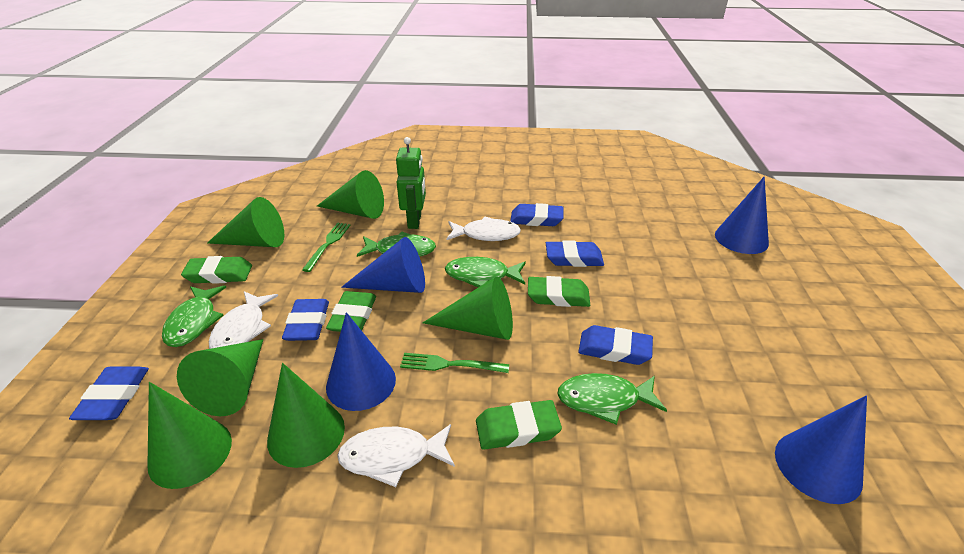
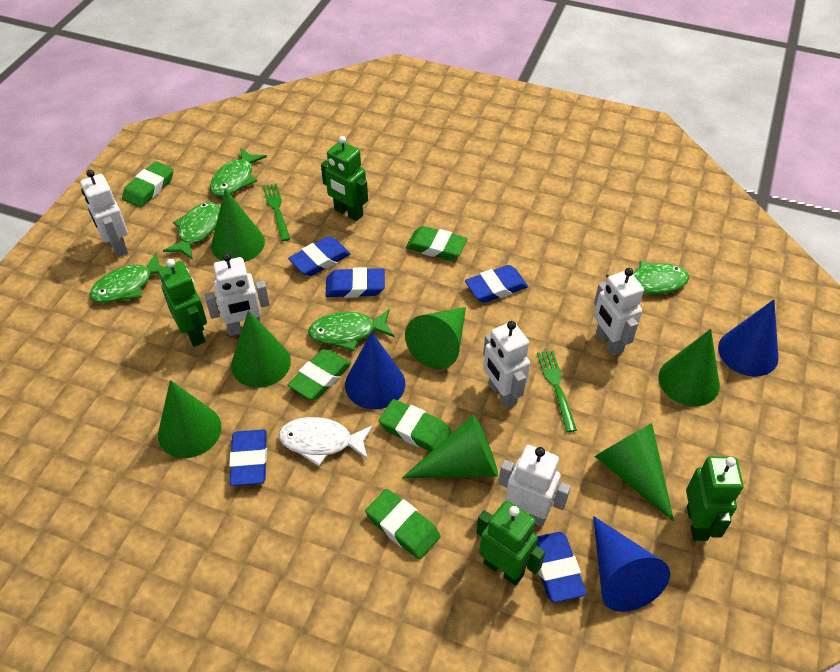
blue cone: 4 -> 3
green cone: 6 -> 7
green eraser: 4 -> 5
green fish: 4 -> 5
green robot: 1 -> 4
white fish: 3 -> 1
white robot: 0 -> 5

